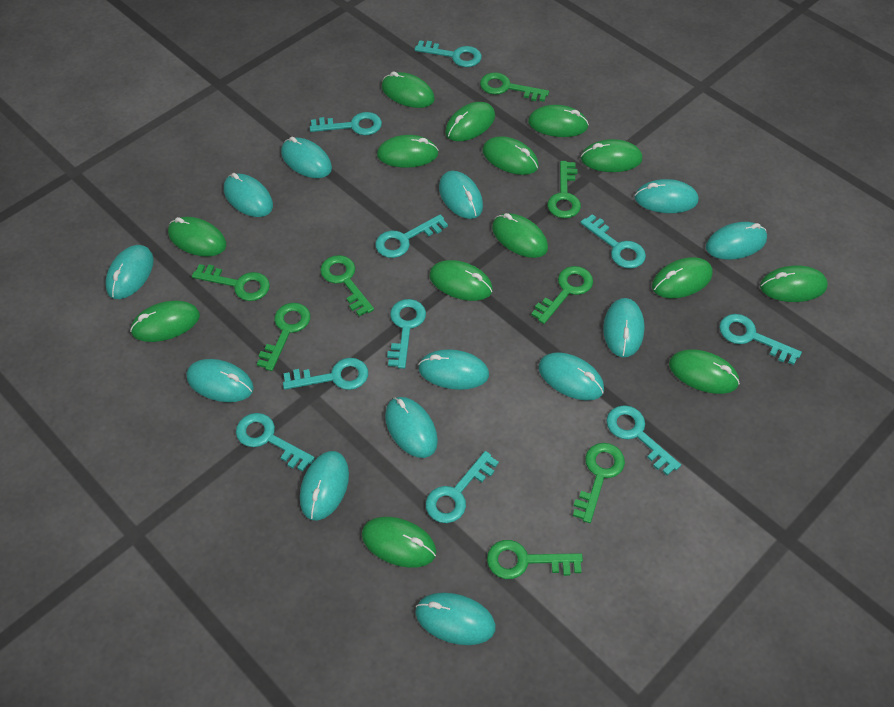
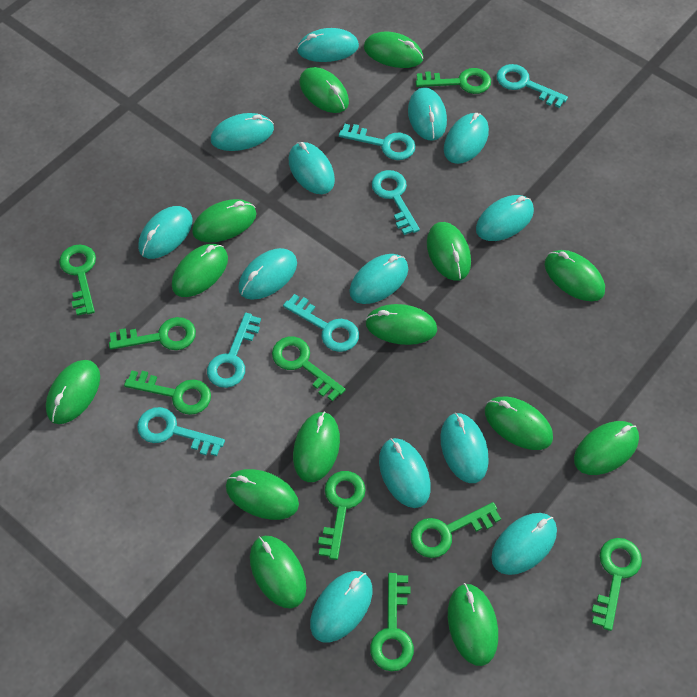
green key: 8 -> 9
turquoise key: 10 -> 6

